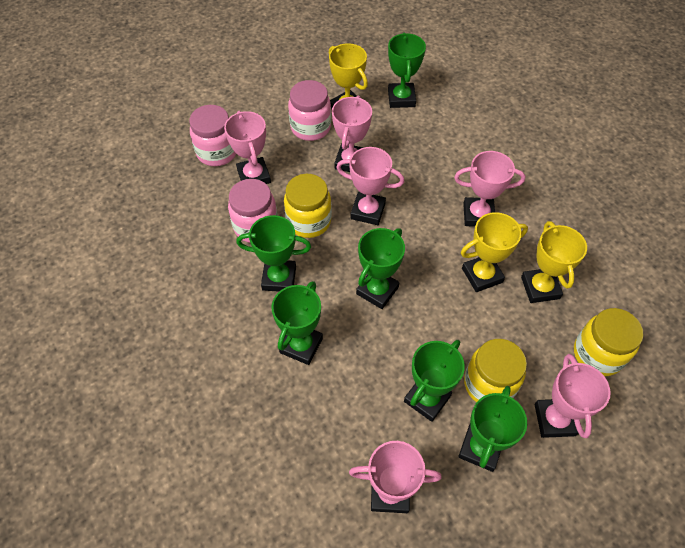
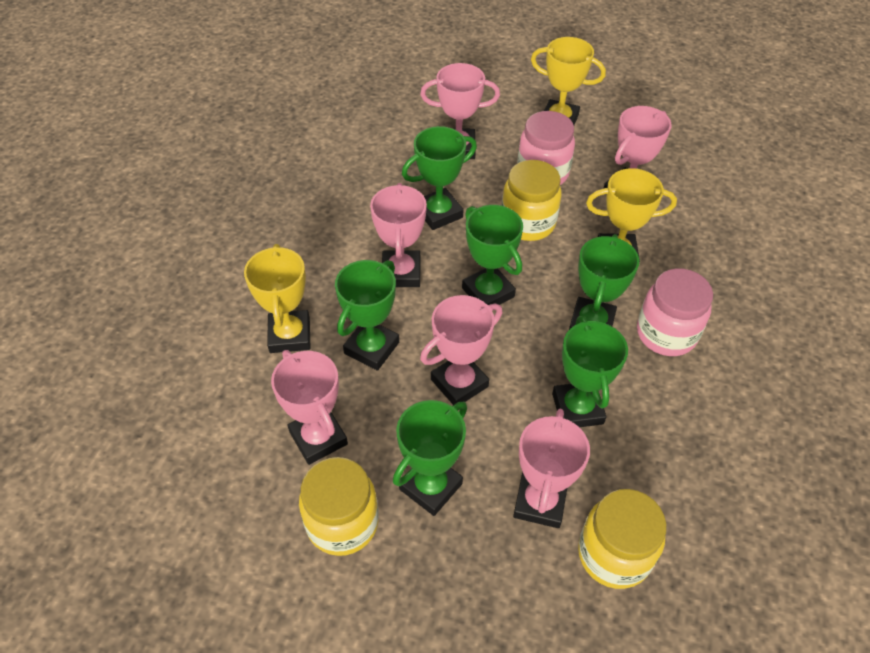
pink jar: 3 -> 2

